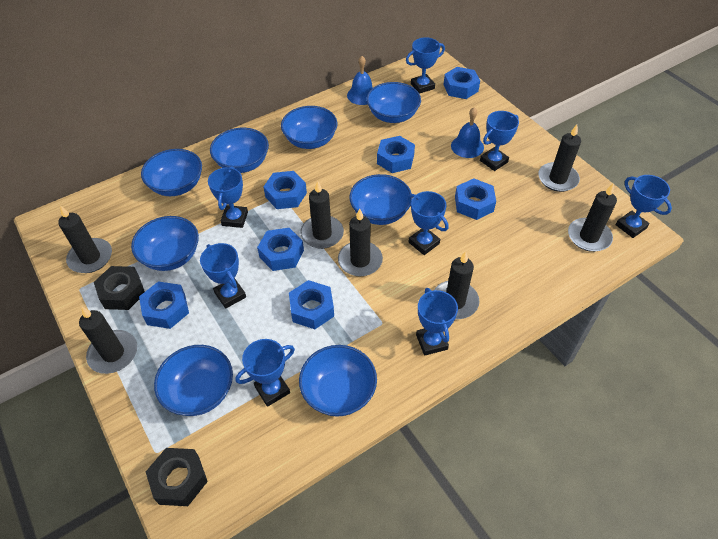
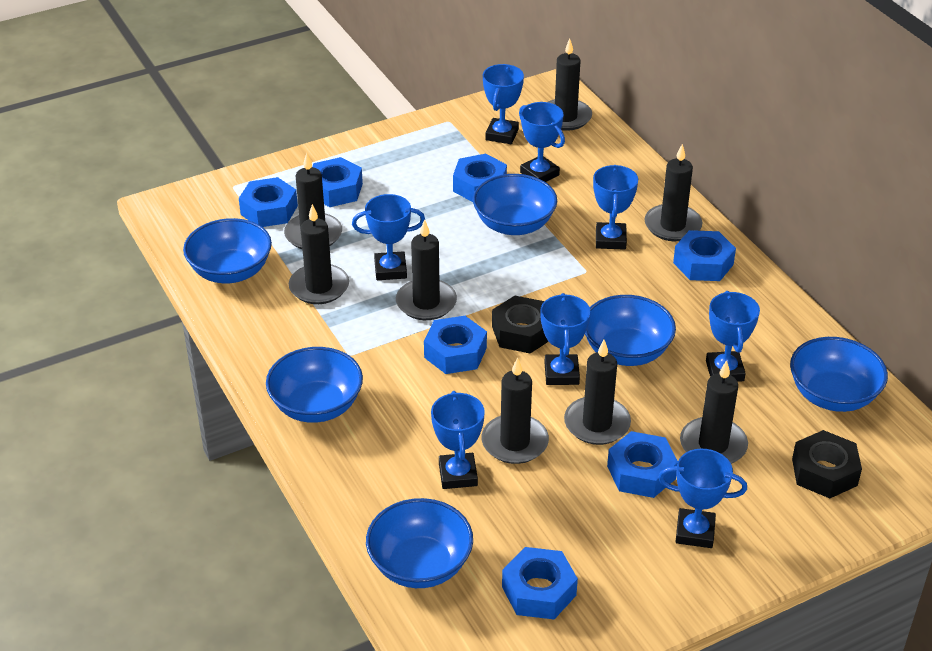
black candle: 7 -> 8
blue bell: 2 -> 0
blue bowl: 8 -> 6

